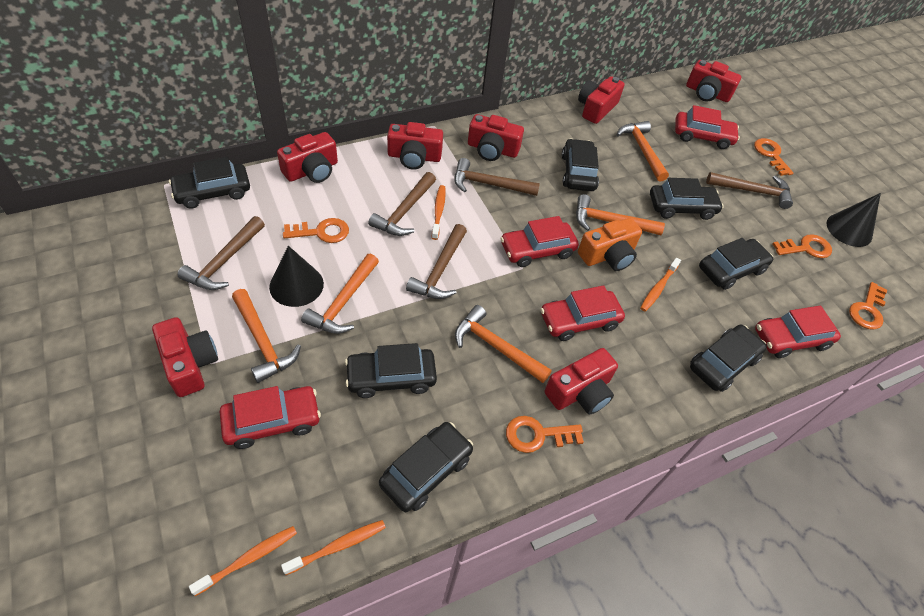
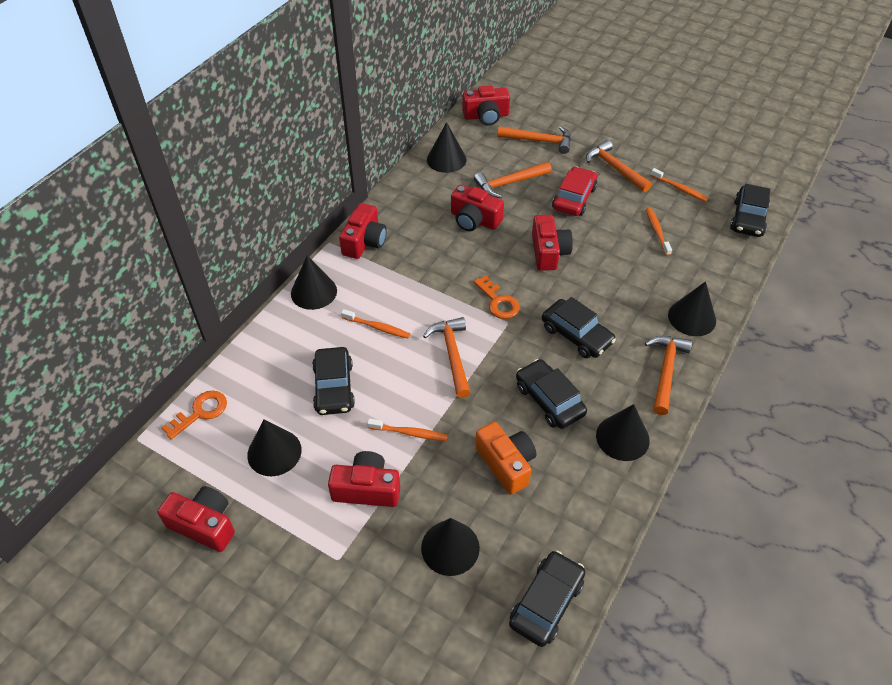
black car: 7 -> 5
black cone: 2 -> 6
brown hammer: 5 -> 0
orange key: 5 -> 2
red camera: 7 -> 6
red car: 5 -> 1

